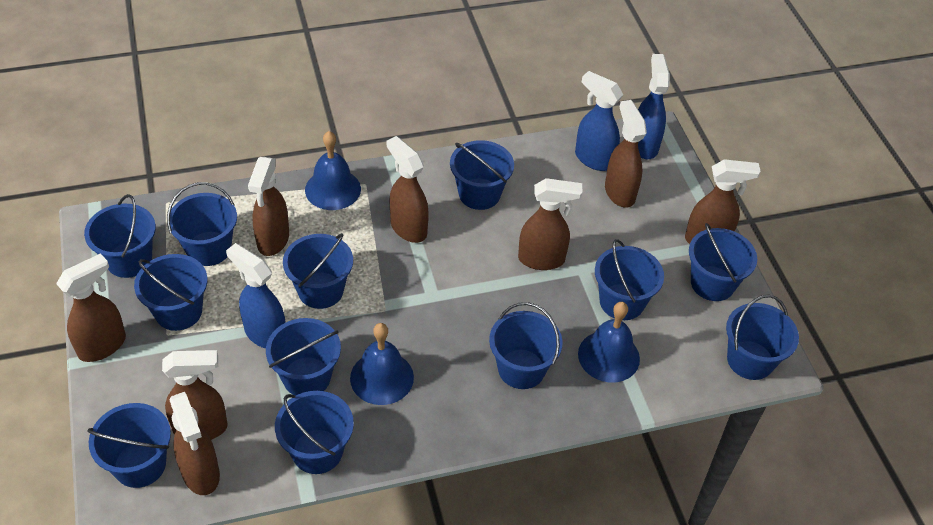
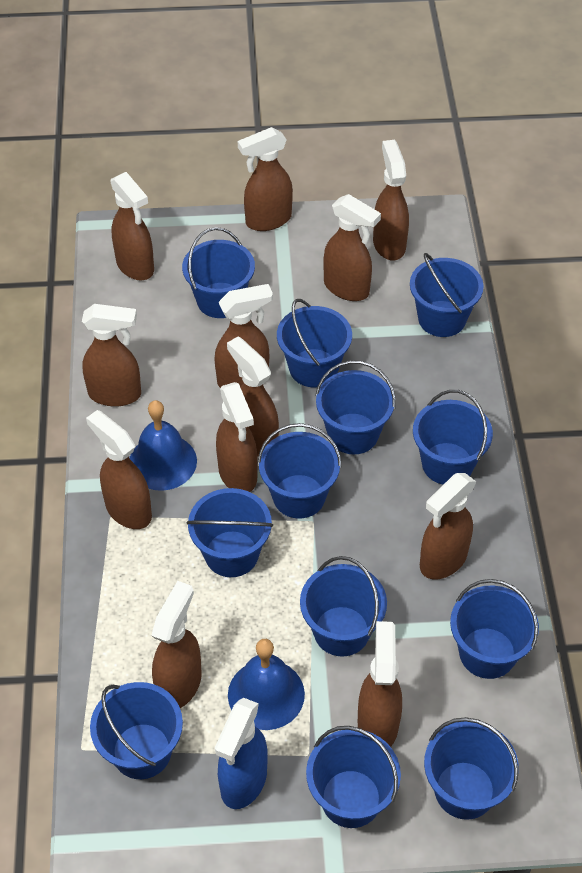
blue bell: 3 -> 2
blue spray bottle: 3 -> 1
brown spray bottle: 8 -> 12

